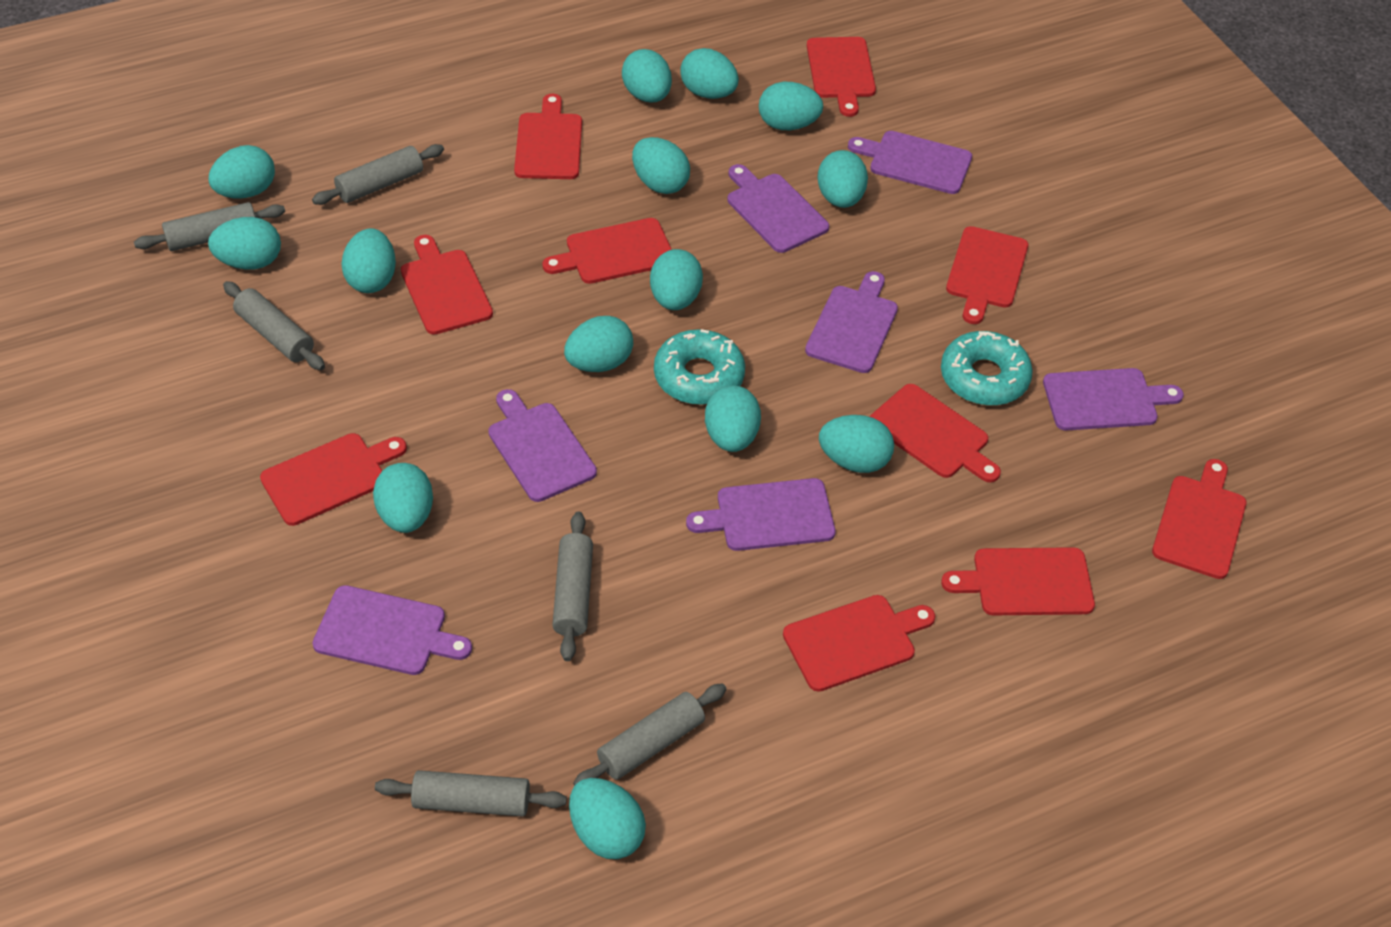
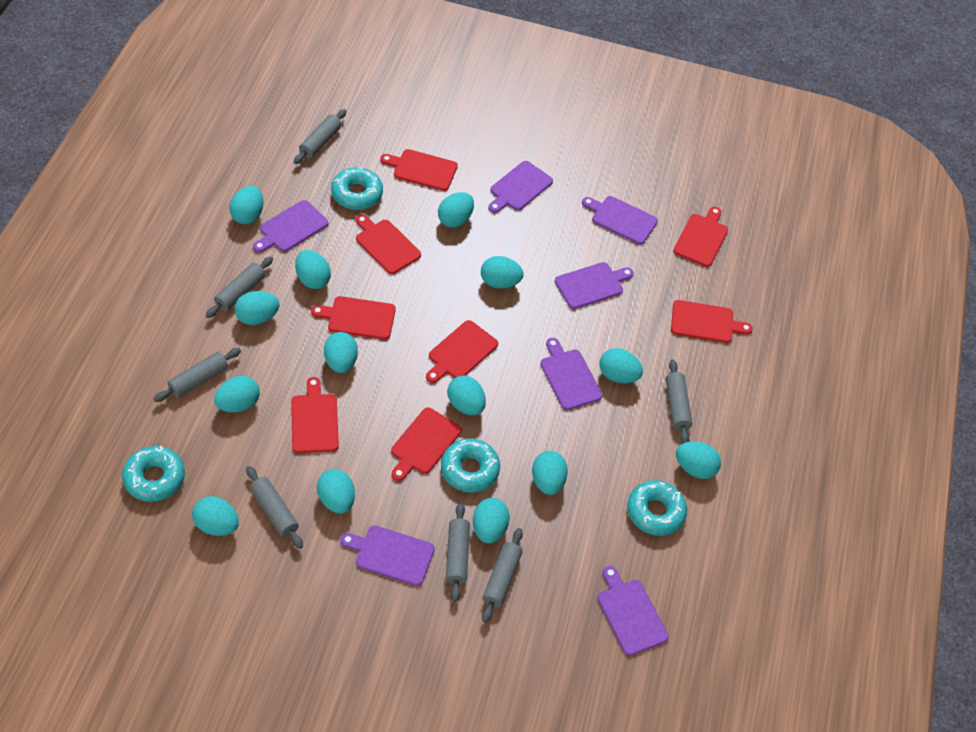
grey rolling pin: 6 -> 7
red cutting board: 10 -> 8
turquoise donut: 2 -> 4

